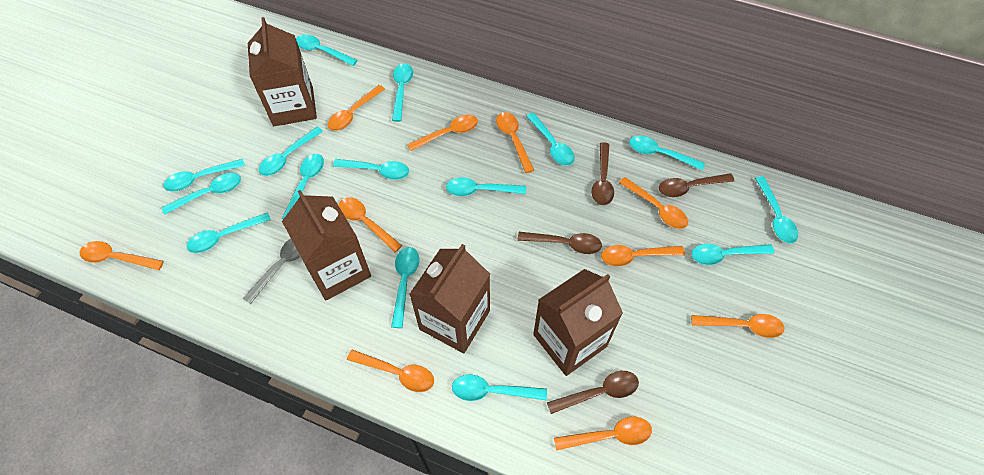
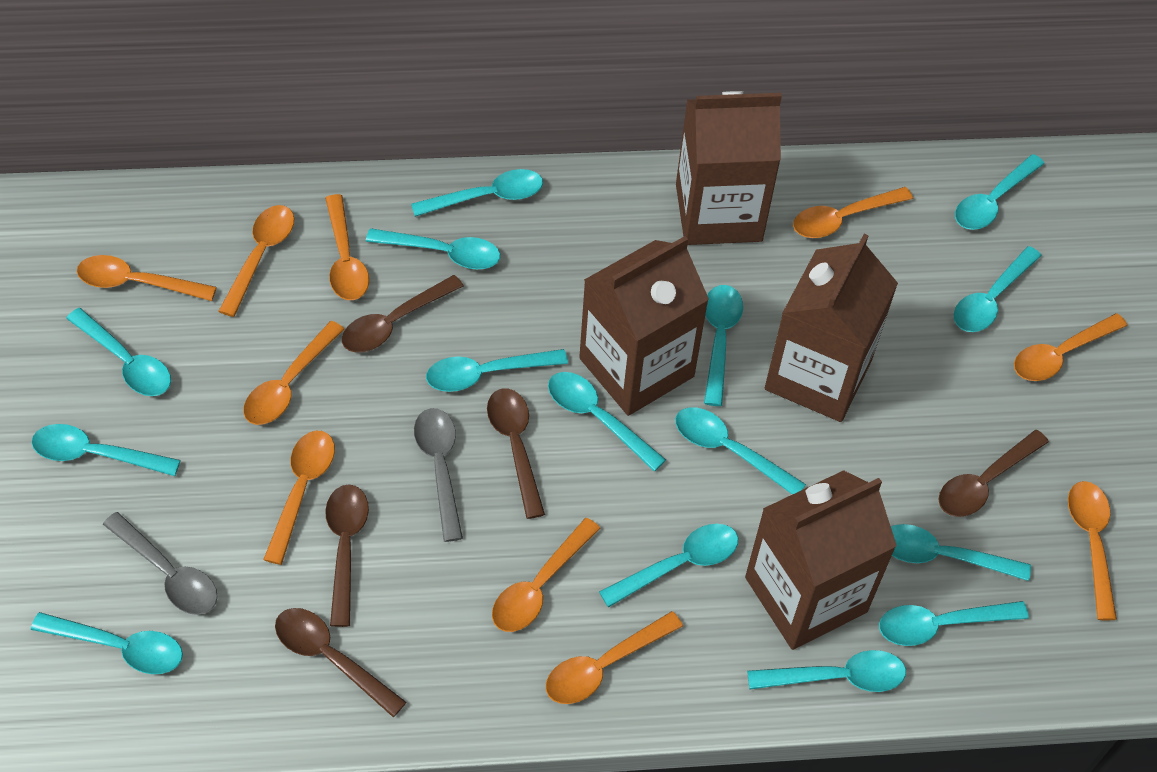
brown spoon: 4 -> 5
grey spoon: 1 -> 2

